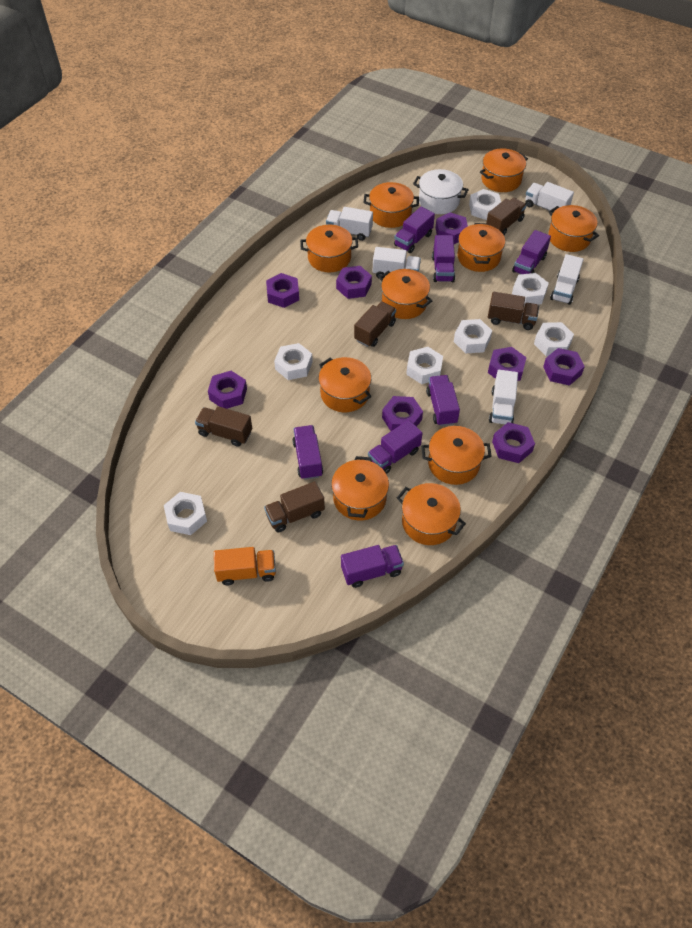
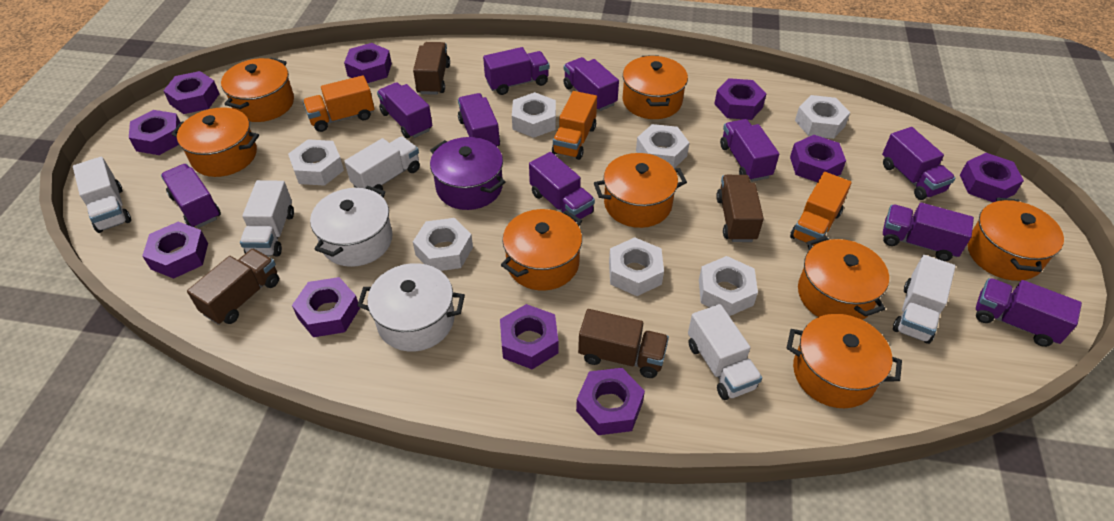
brown truck: 5 -> 4
orange pot: 10 -> 8
orange truck: 1 -> 3
purple nut: 8 -> 10
purple pot: 0 -> 1
purple truck: 7 -> 10
white pot: 1 -> 2

